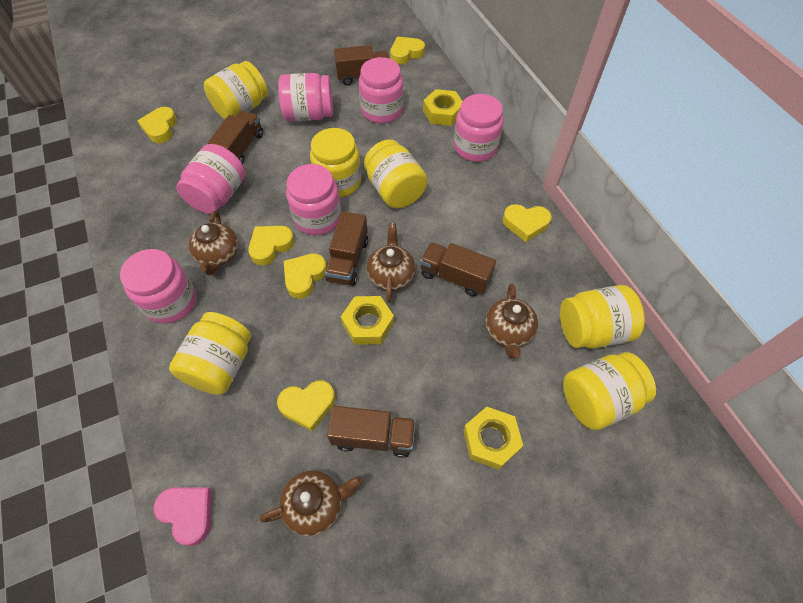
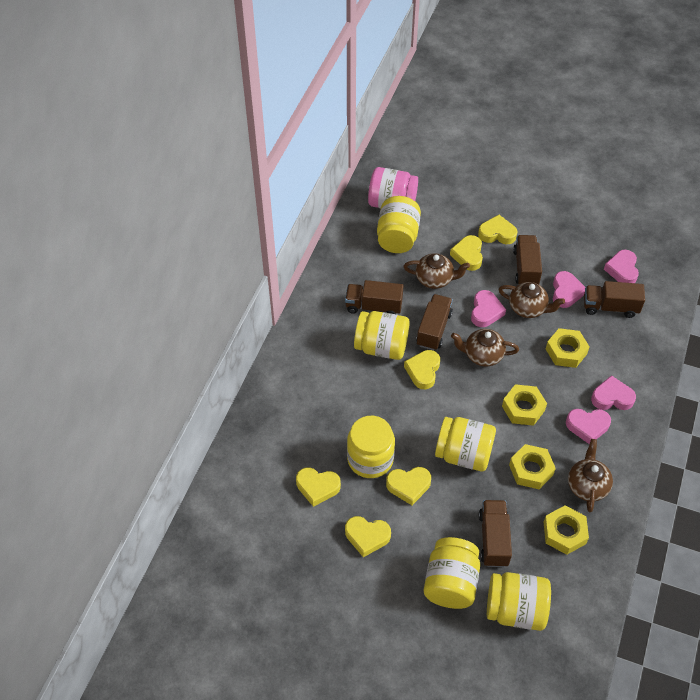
pink heart: 1 -> 5
pink jar: 6 -> 1
yellow nut: 3 -> 4

